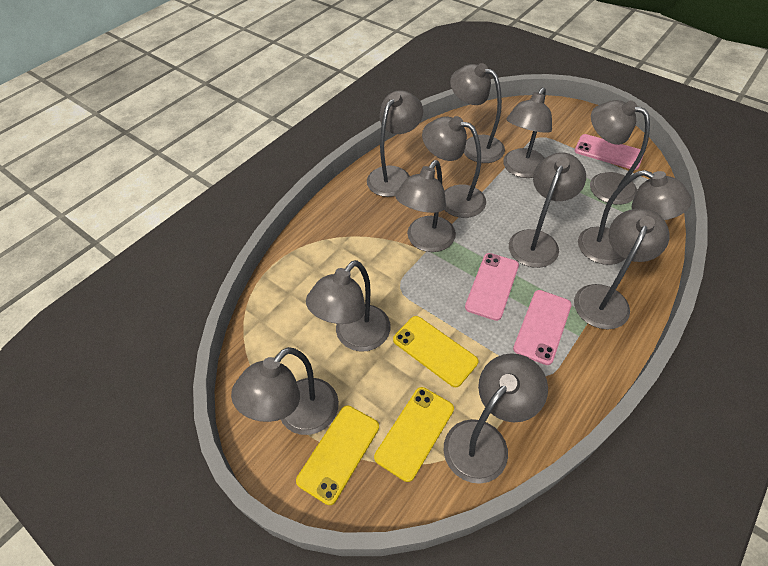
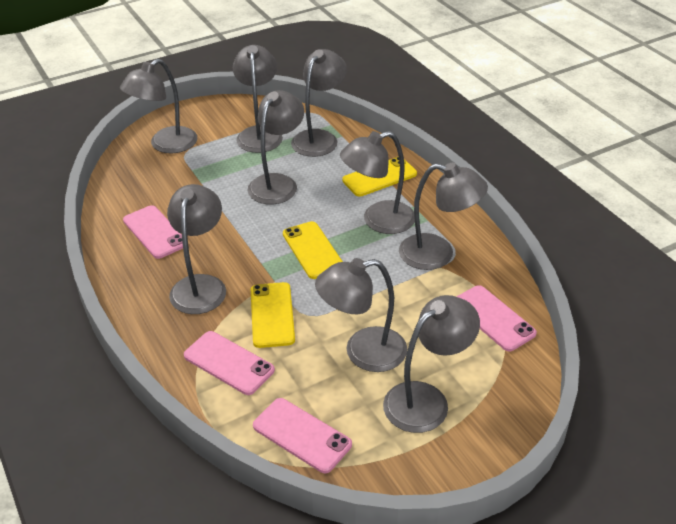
grey lamp: 12 -> 9
pink phone: 3 -> 4

